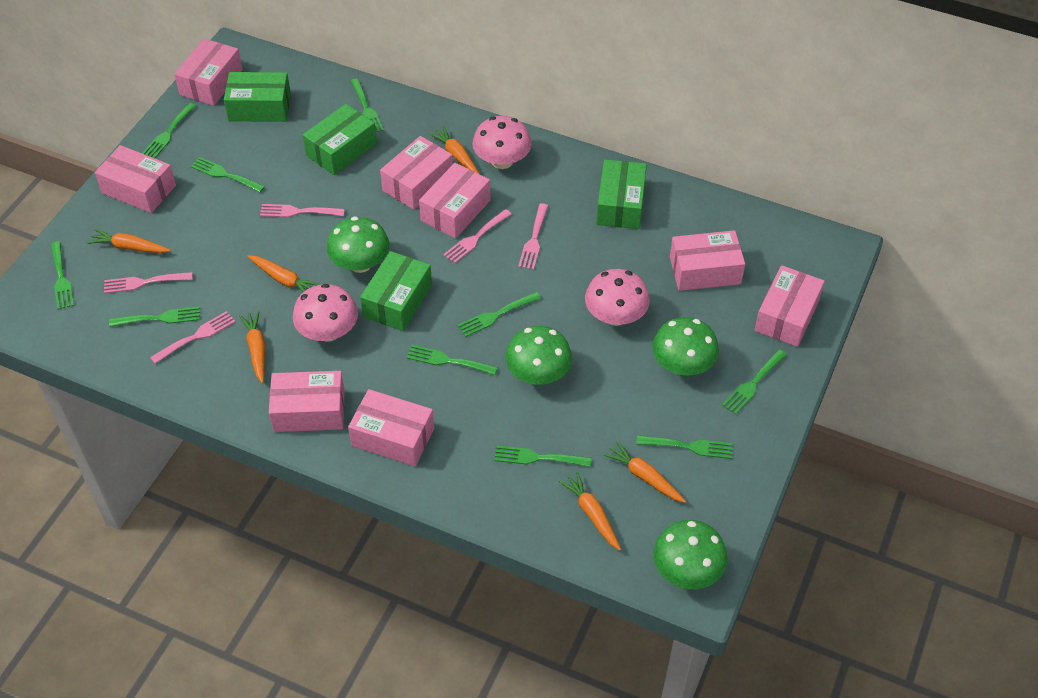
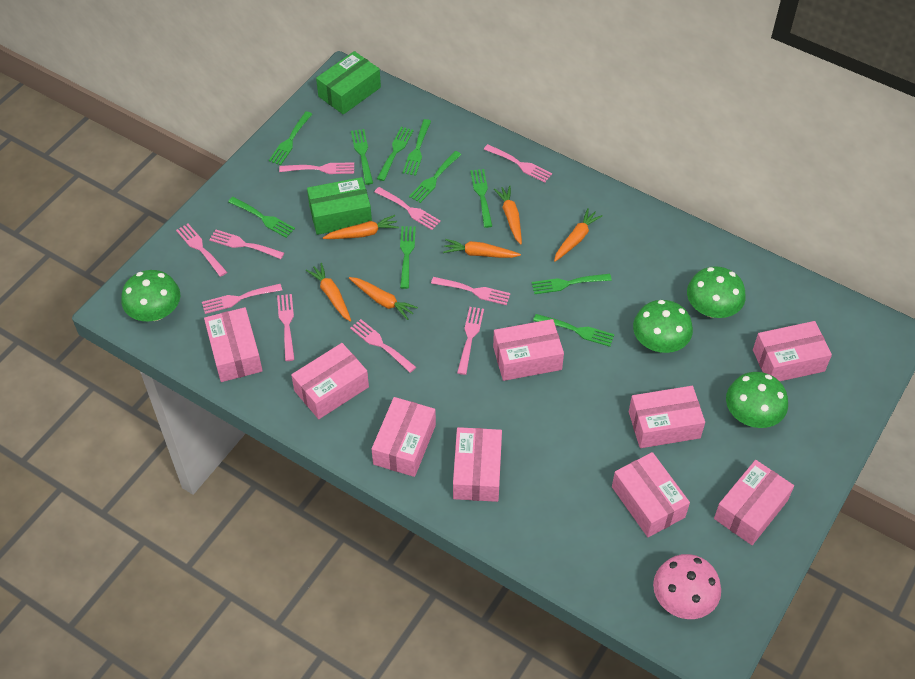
green box: 4 -> 2
pink box: 8 -> 9
pink fork: 5 -> 10
pink mushroom: 3 -> 1

